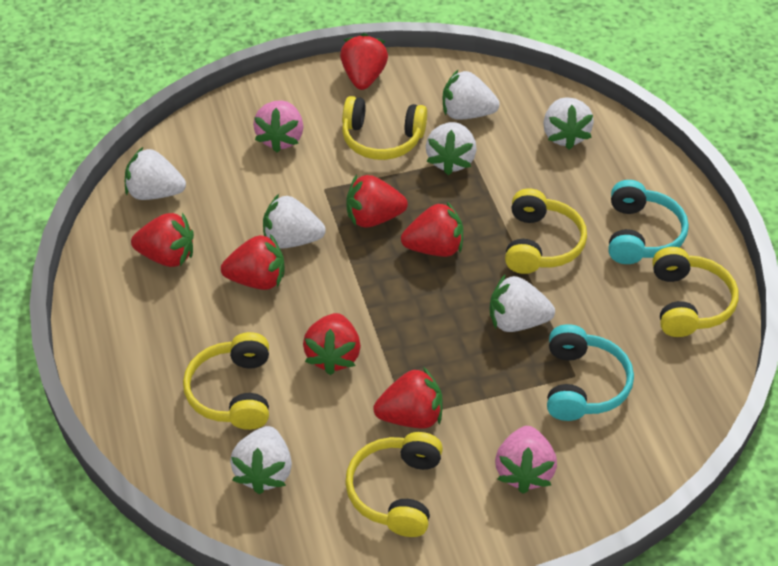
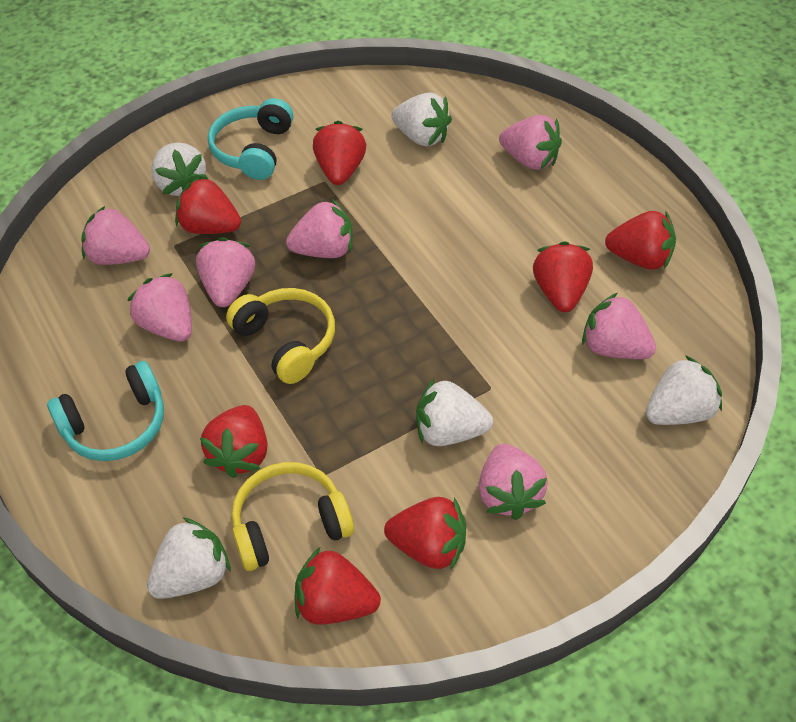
pink strawberry: 2 -> 7
white strawberry: 7 -> 5
yellow headphones: 5 -> 2

